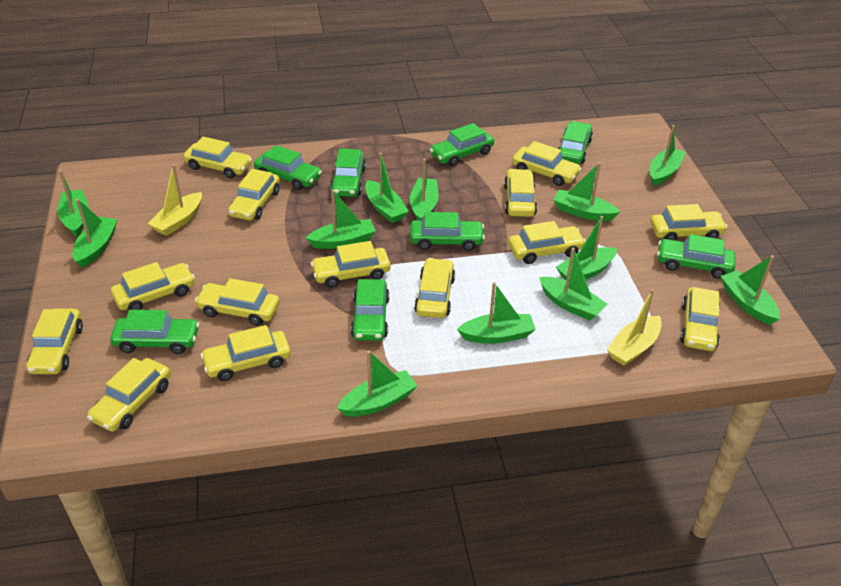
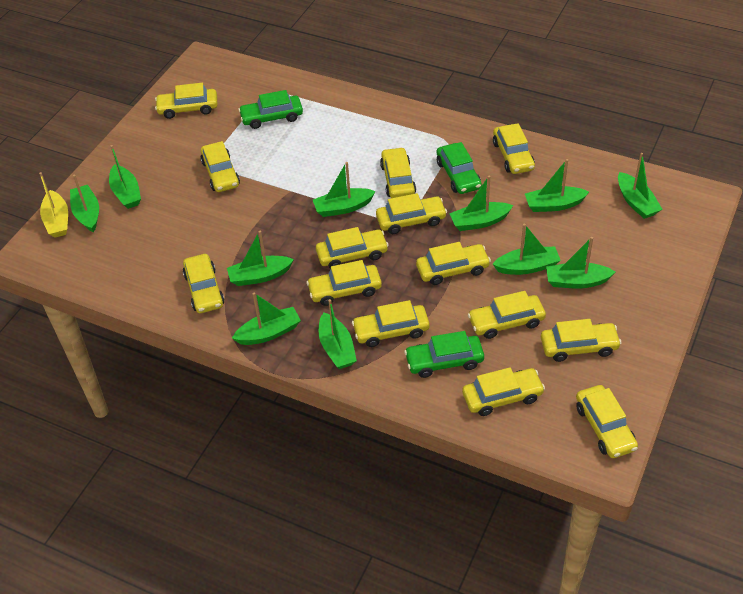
green boat: 12 -> 11
green car: 8 -> 3
yellow boat: 2 -> 1

